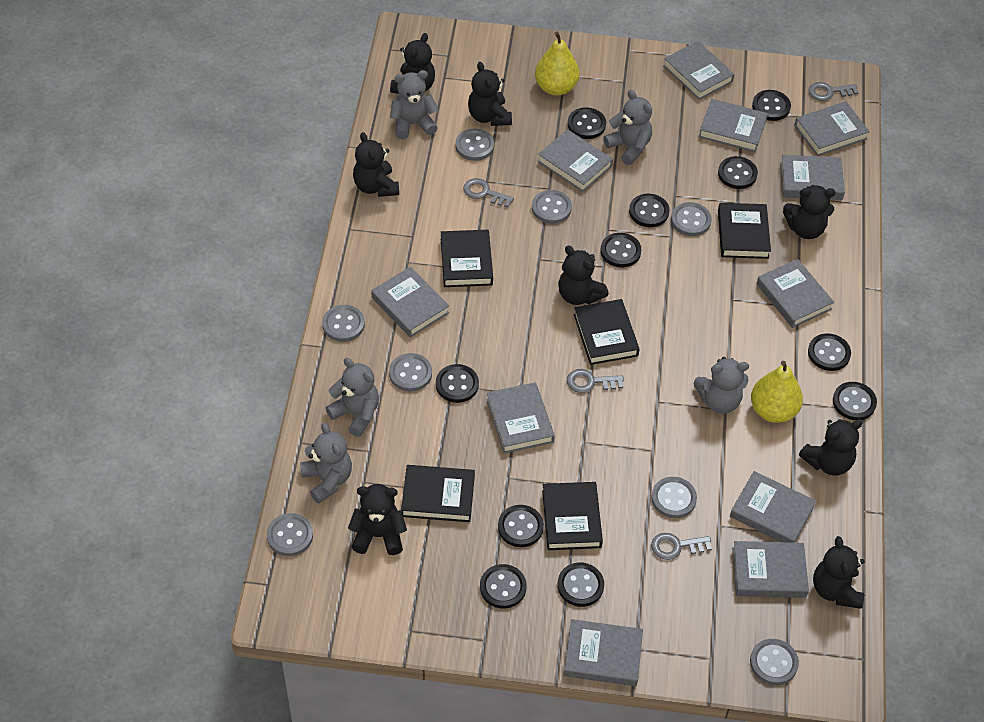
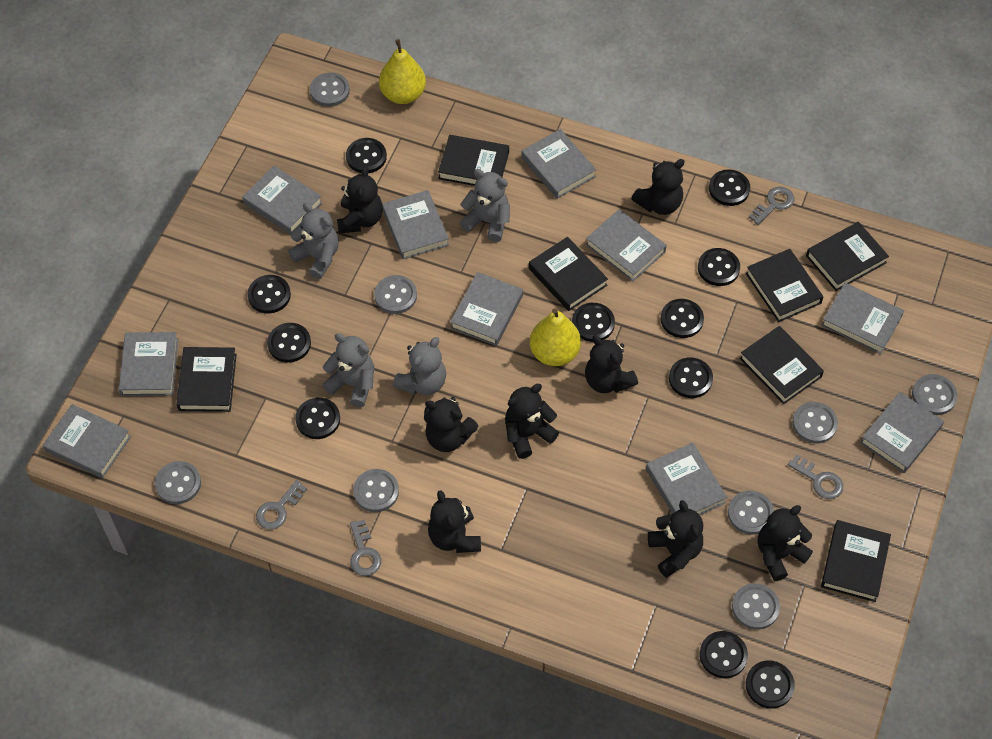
black book: 5 -> 7
grey book: 11 -> 10
grey teddy bear: 5 -> 4

